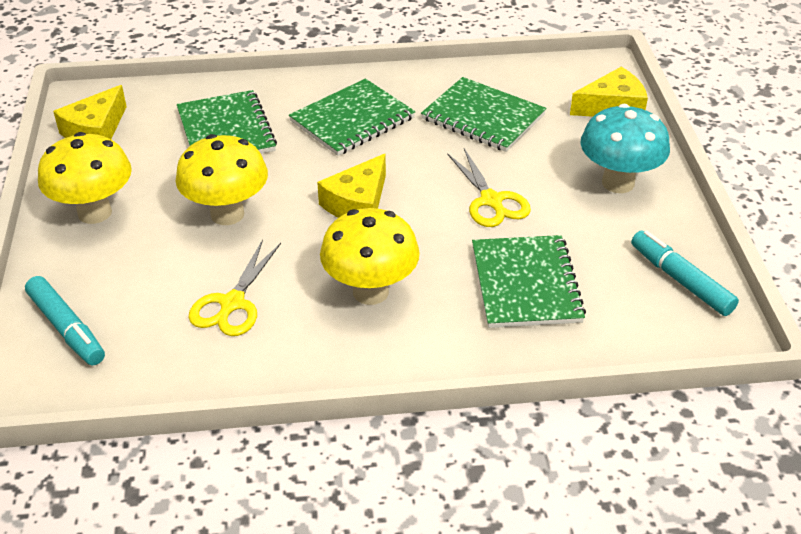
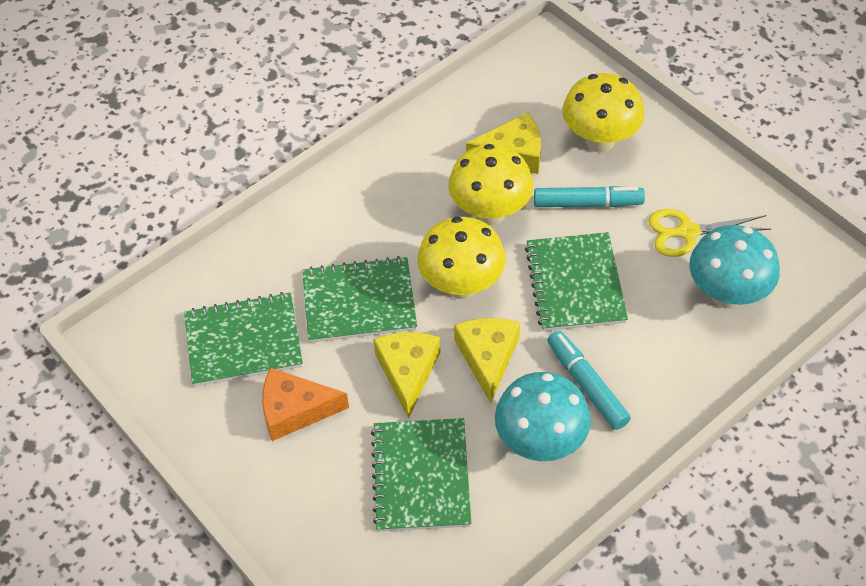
orange cheese: 0 -> 1
turquoise mushroom: 1 -> 2
yellow scissors: 2 -> 1

